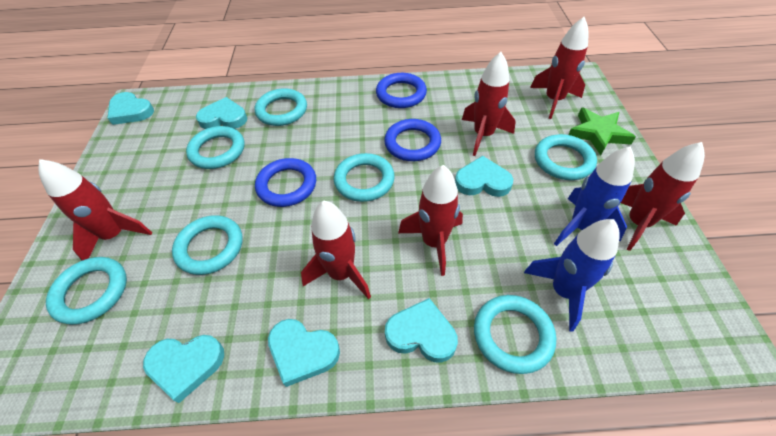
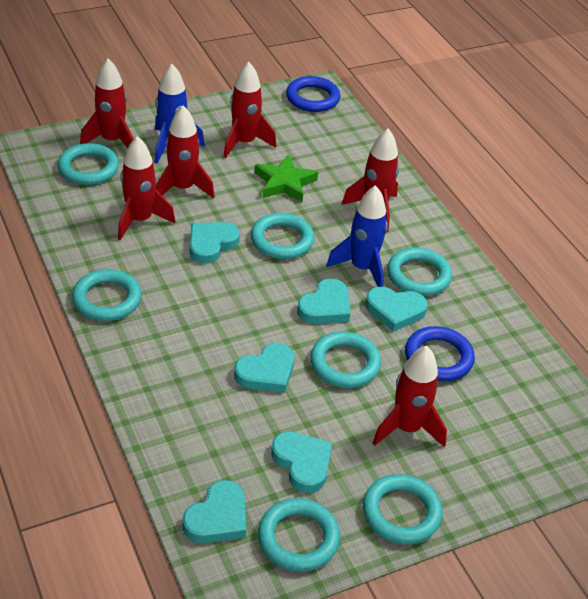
blue ring: 3 -> 2

